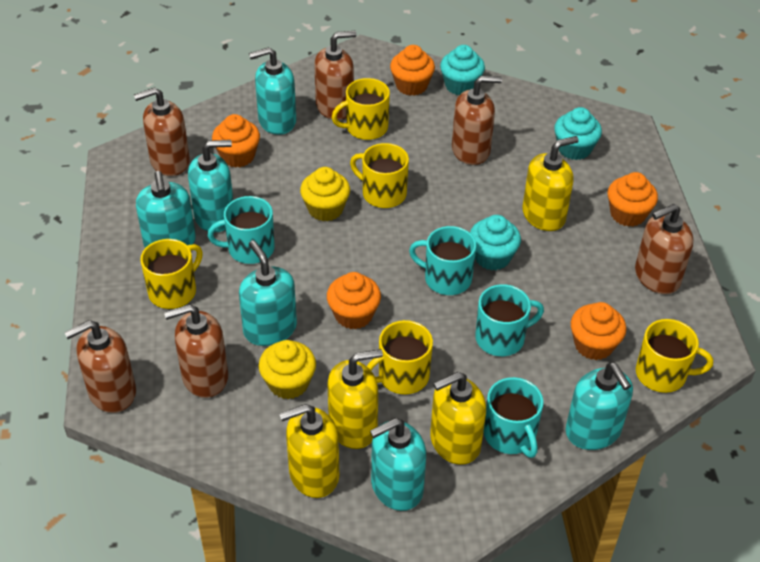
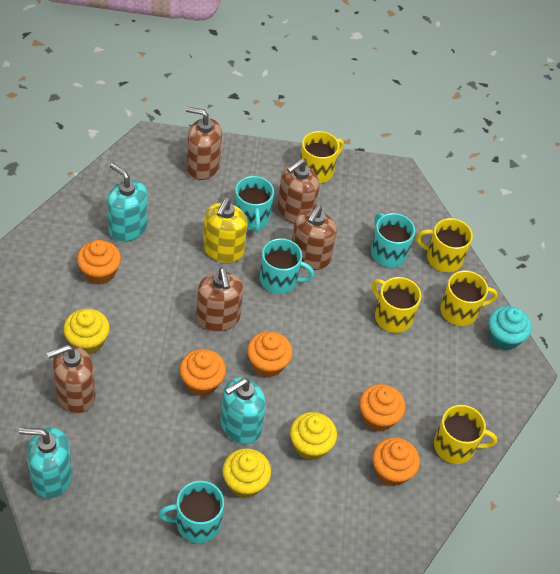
brown soap dispenser: 6 -> 5
turquoise cupcake: 3 -> 1
turquoise soap dispenser: 6 -> 3
yellow cupcake: 2 -> 3
yellow soap dispenser: 4 -> 1

